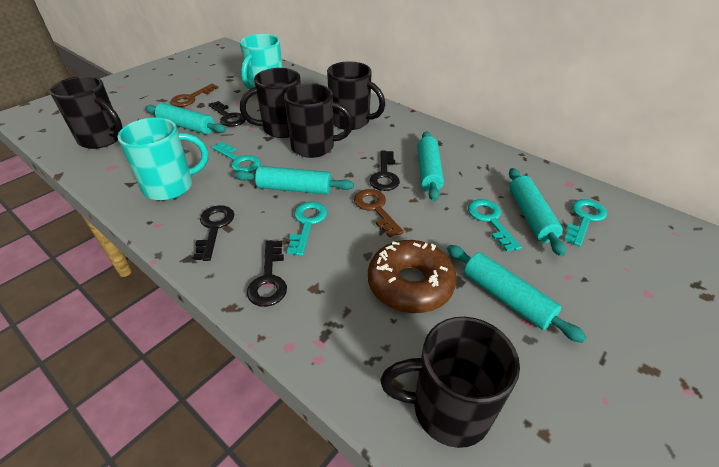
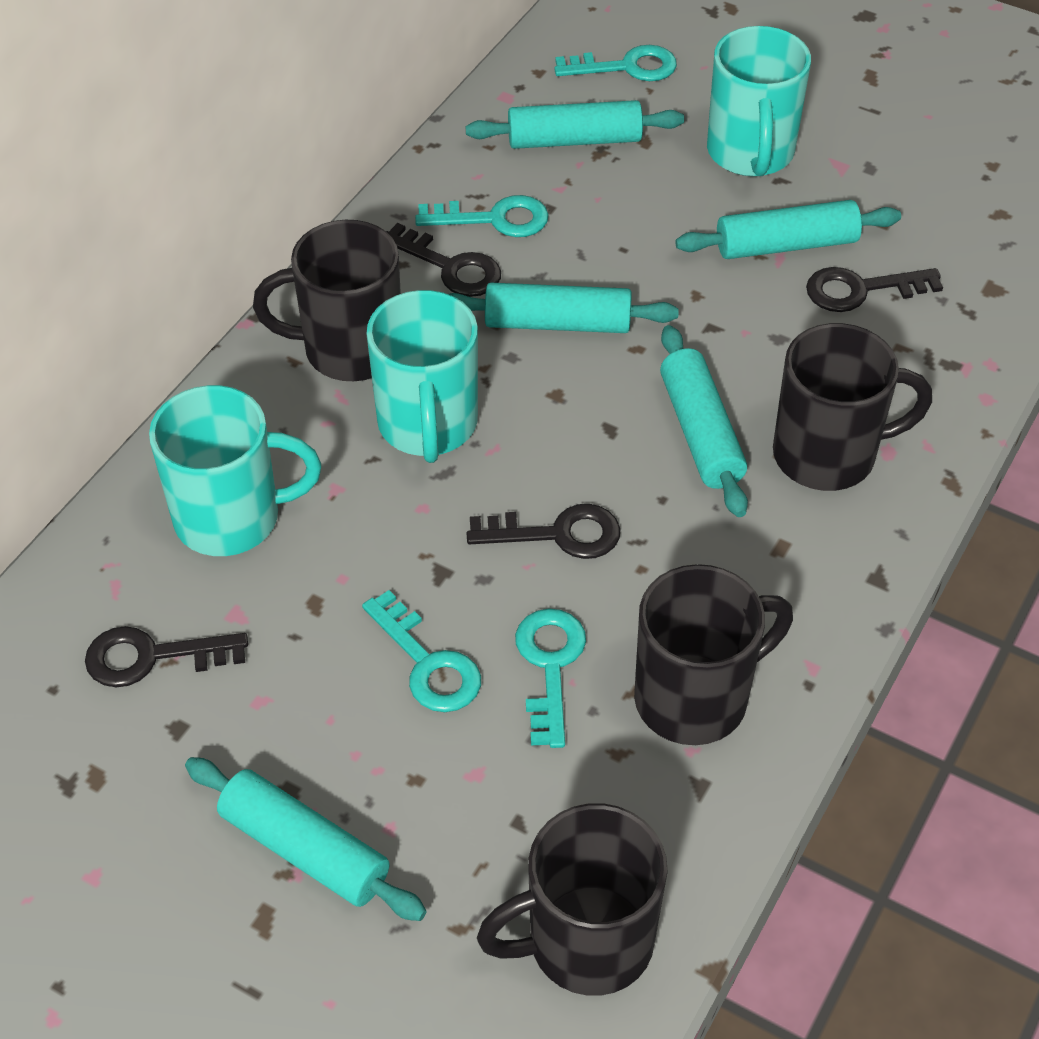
black mug: 5 -> 4
brown donut: 1 -> 0
brown key: 2 -> 0
turquoise mug: 2 -> 3

